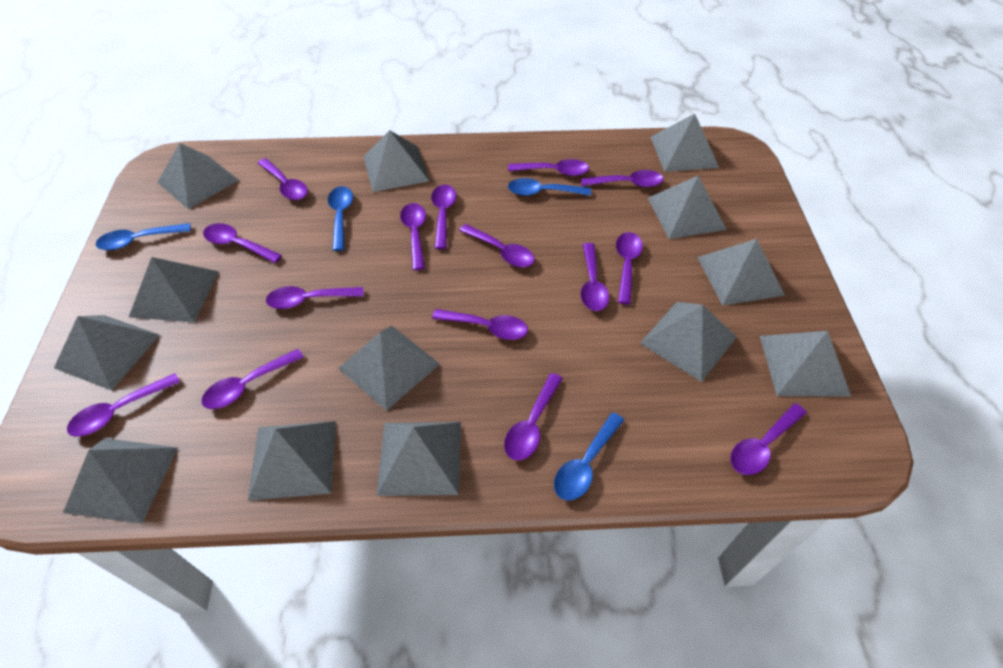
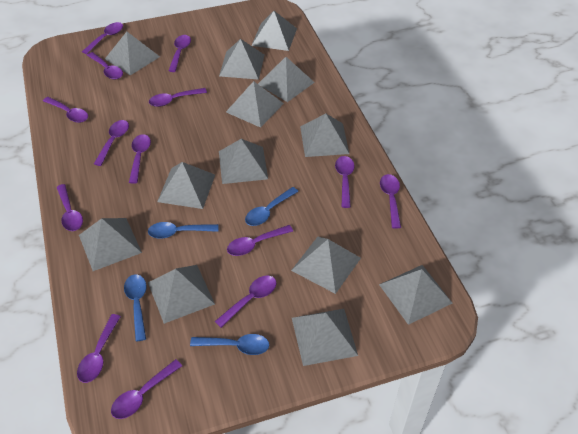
purple spoon: 15 -> 14

